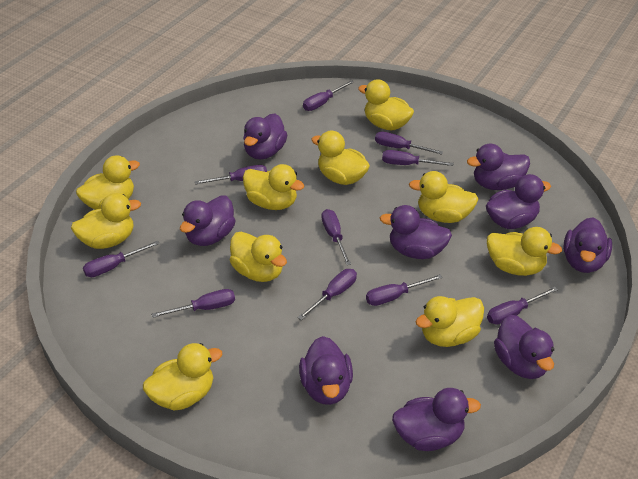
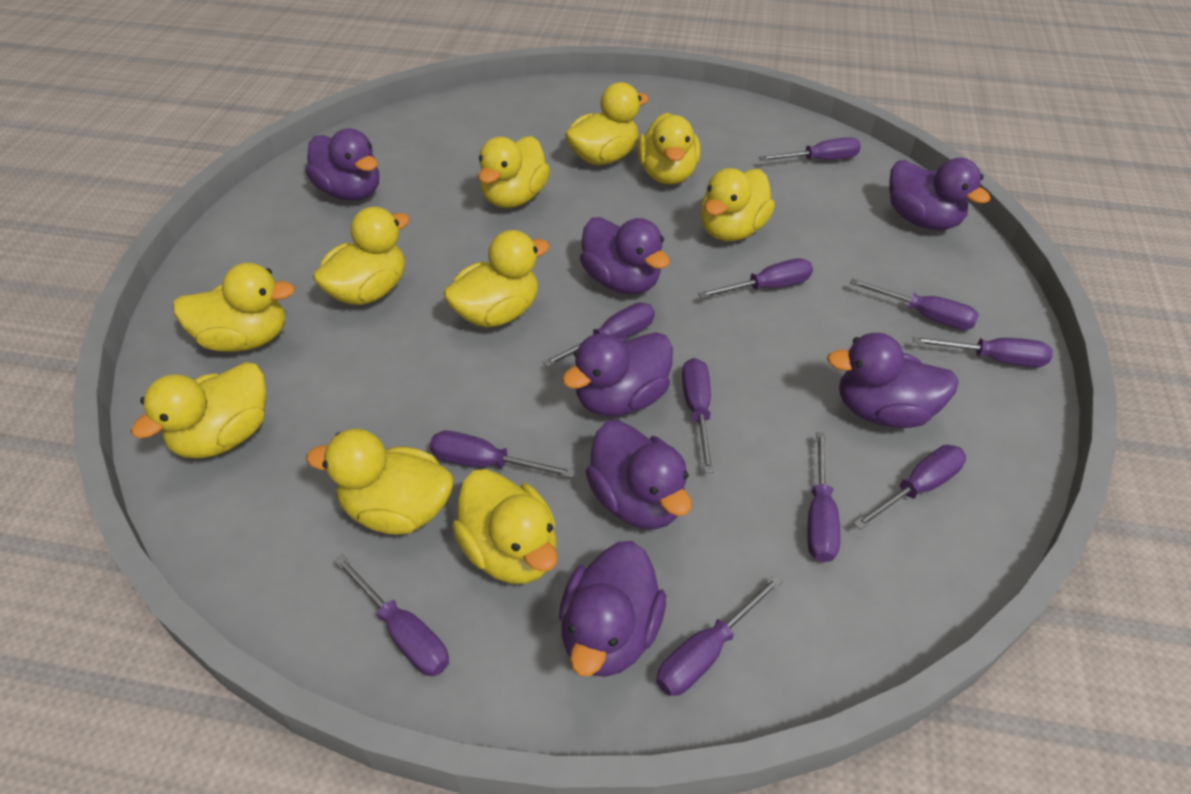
purple duck: 9 -> 7
purple screwdriver: 10 -> 11

